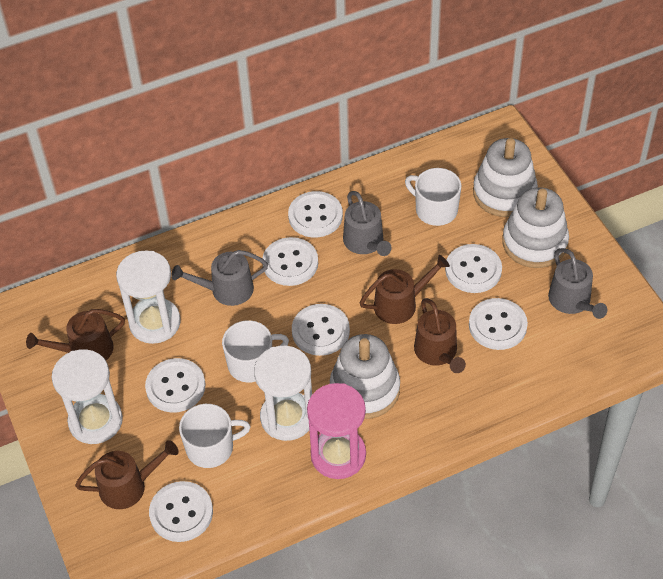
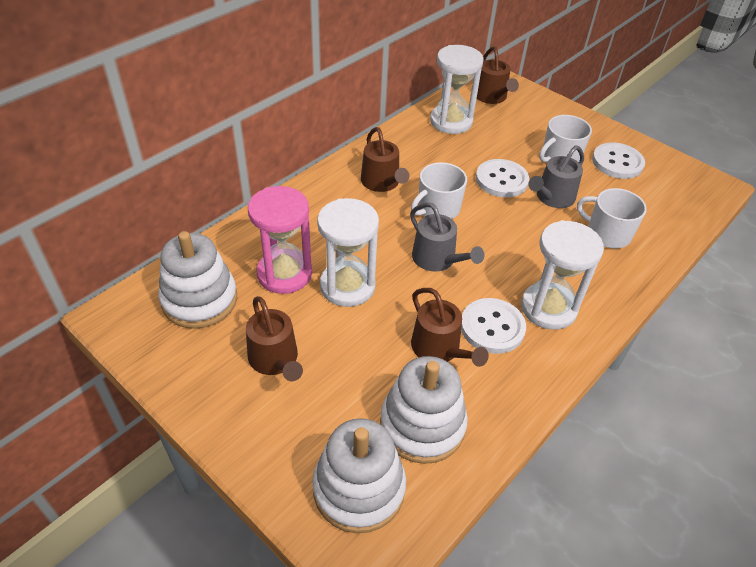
grey watering can: 3 -> 2
white button: 7 -> 3

